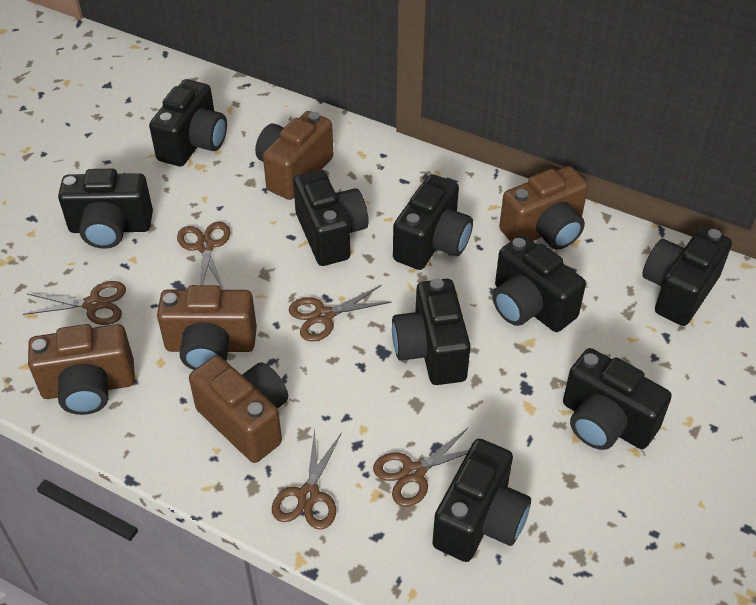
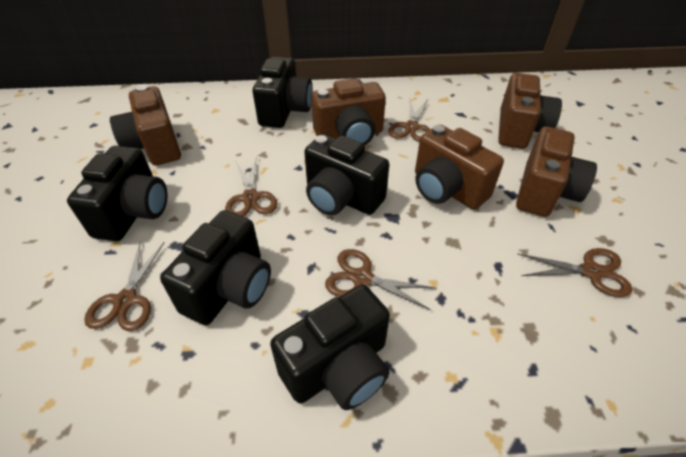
black camera: 9 -> 5

